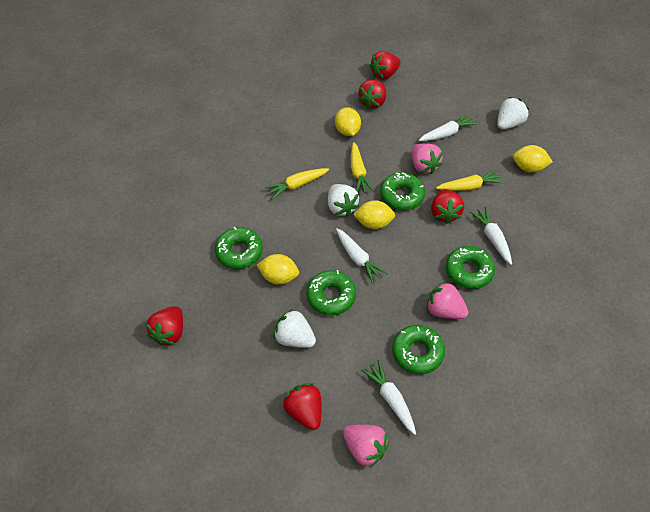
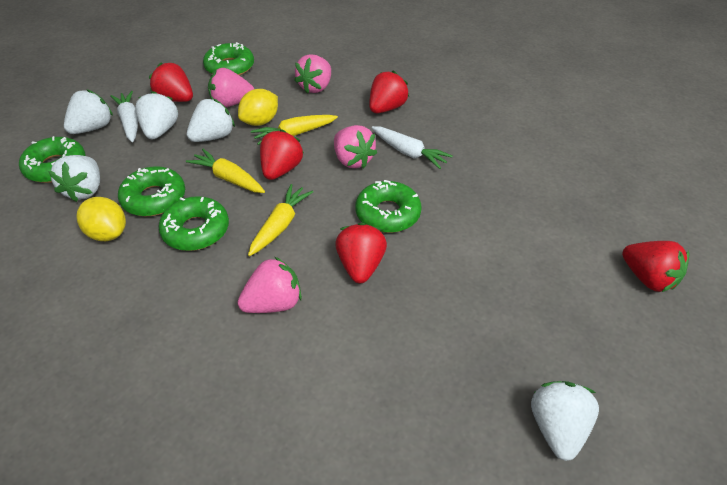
pink strawberry: 3 -> 4
white carrot: 4 -> 2
white strawberry: 3 -> 5
yellow lemon: 4 -> 2

